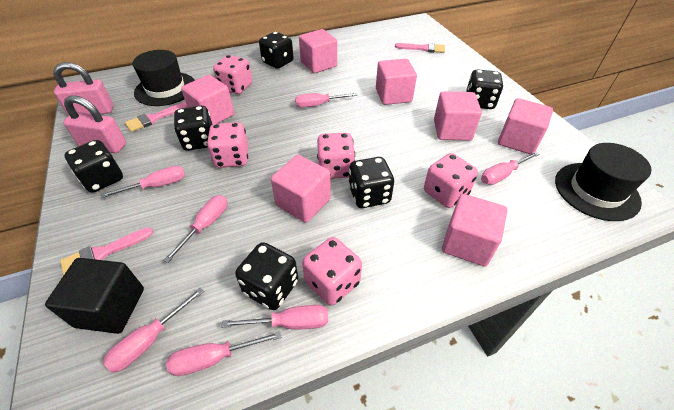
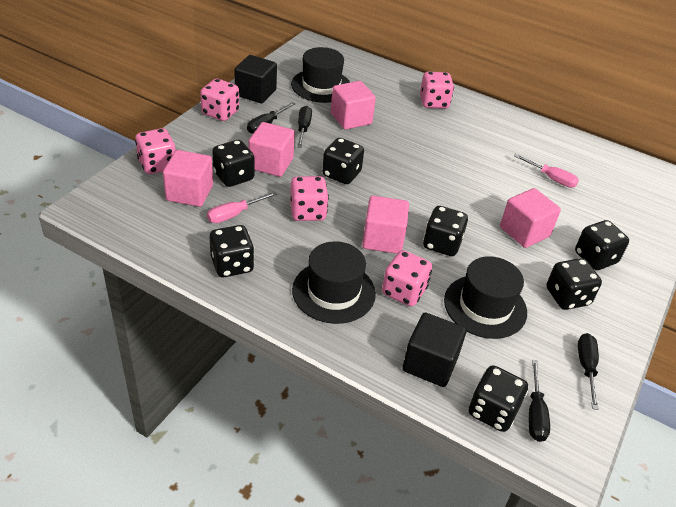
black cube: 1 -> 2
black dice: 6 -> 7
black hat: 2 -> 3
black screwdriver: 0 -> 4
pink brush: 3 -> 0
pink cube: 7 -> 5
pink padlock: 2 -> 0
pink screwdriver: 7 -> 2

